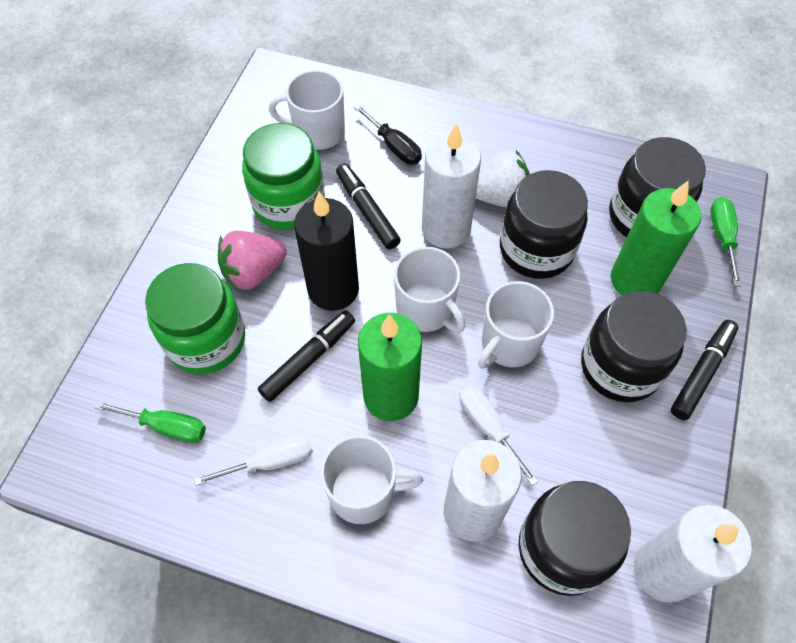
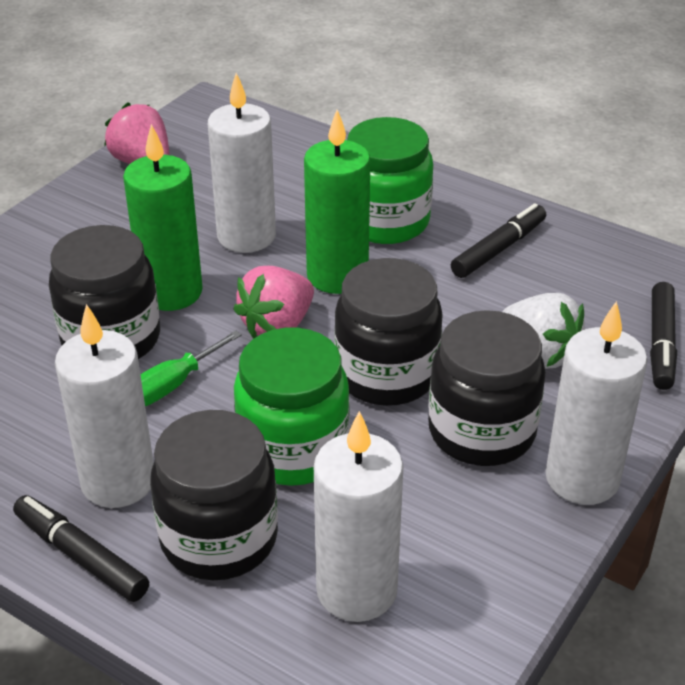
black candle: 1 -> 0
black screwdriver: 1 -> 0
green screwdriver: 2 -> 1
pink strawberry: 1 -> 2
white candle: 3 -> 4
white mug: 4 -> 0
white screwdriver: 2 -> 0

